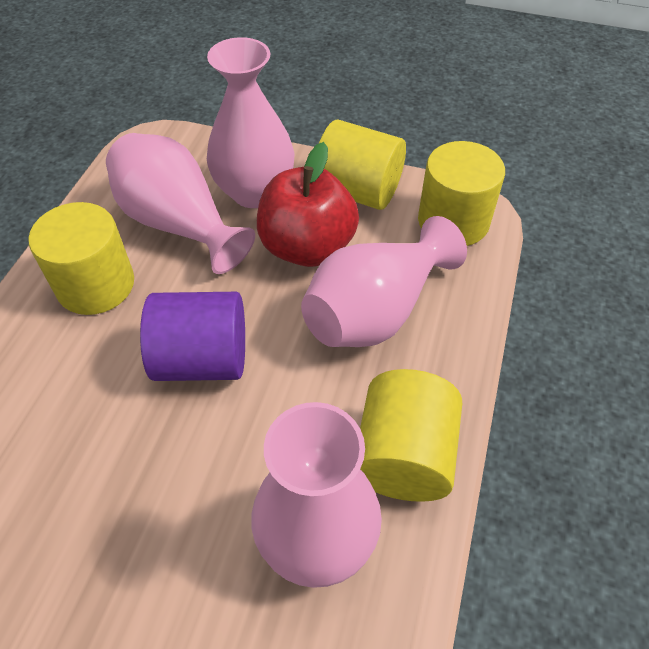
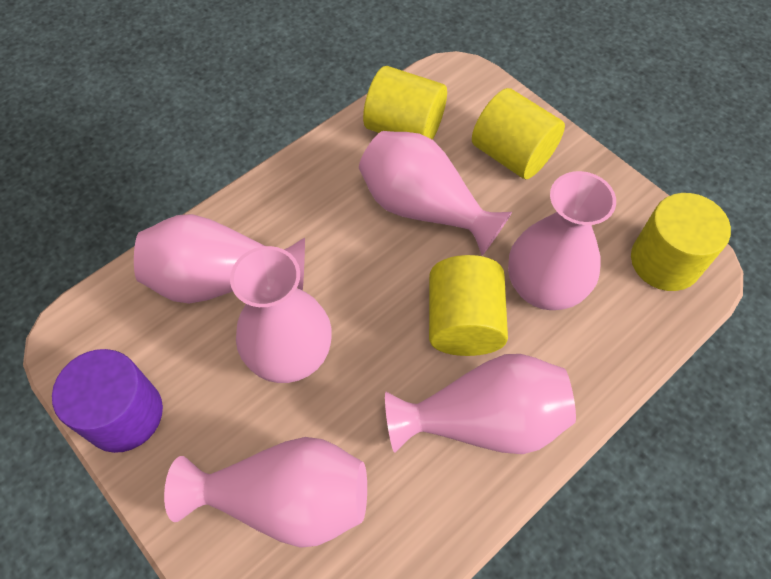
pink vase: 4 -> 6
red apple: 1 -> 0

